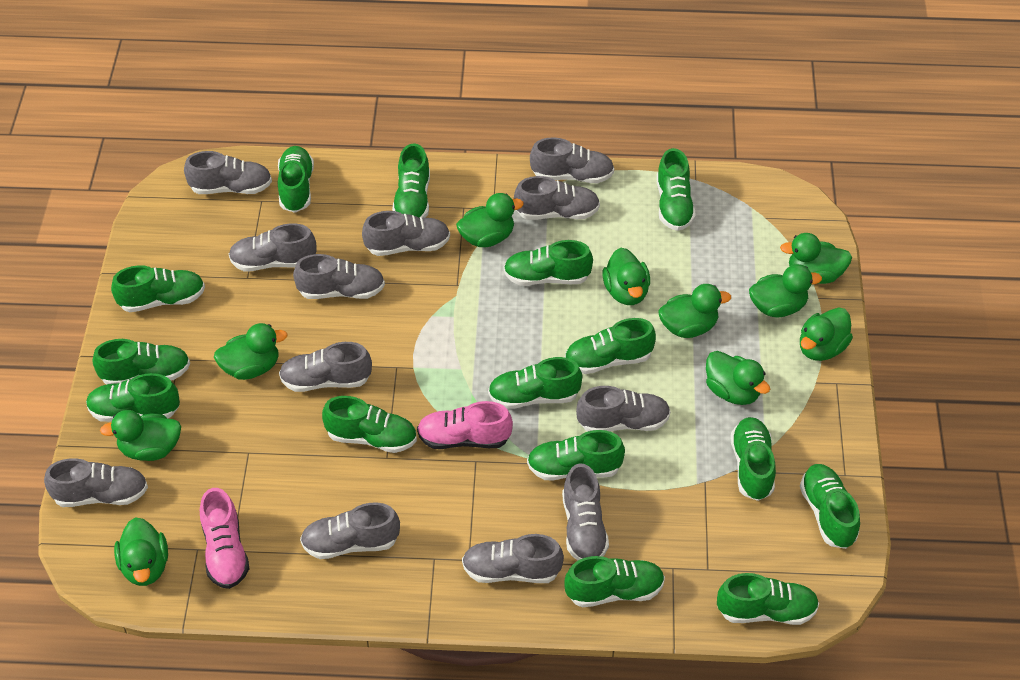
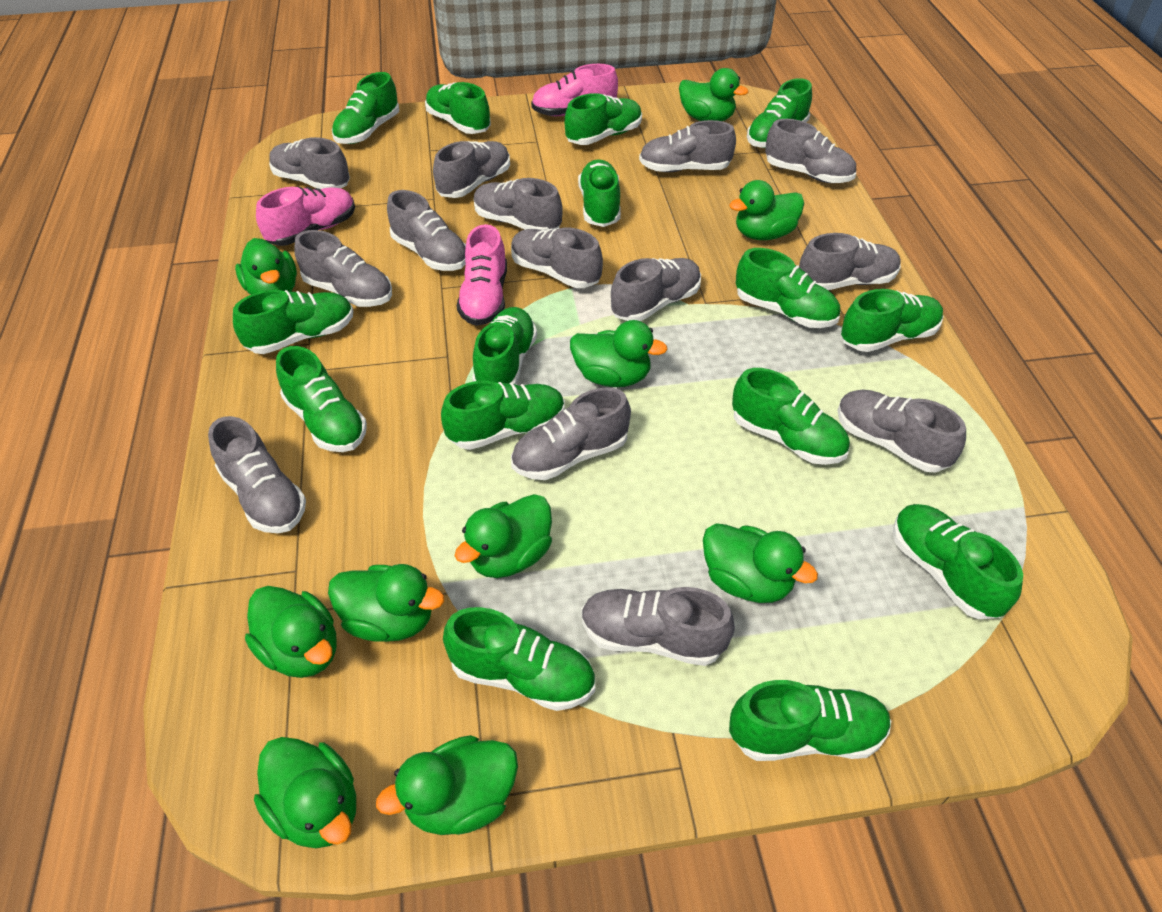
grey shoe: 12 -> 14
pink shoe: 2 -> 3

